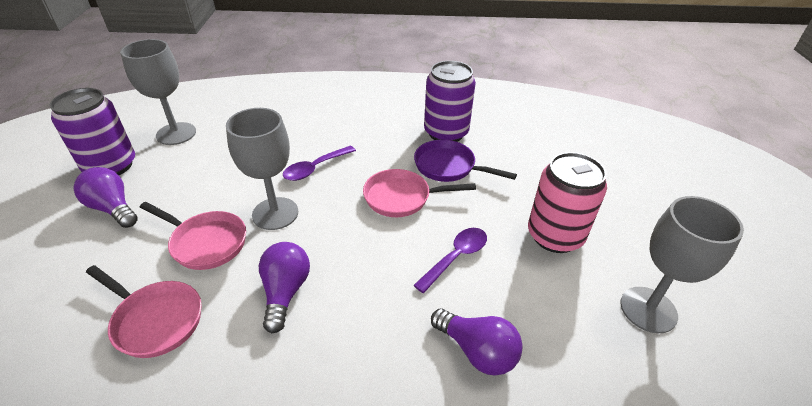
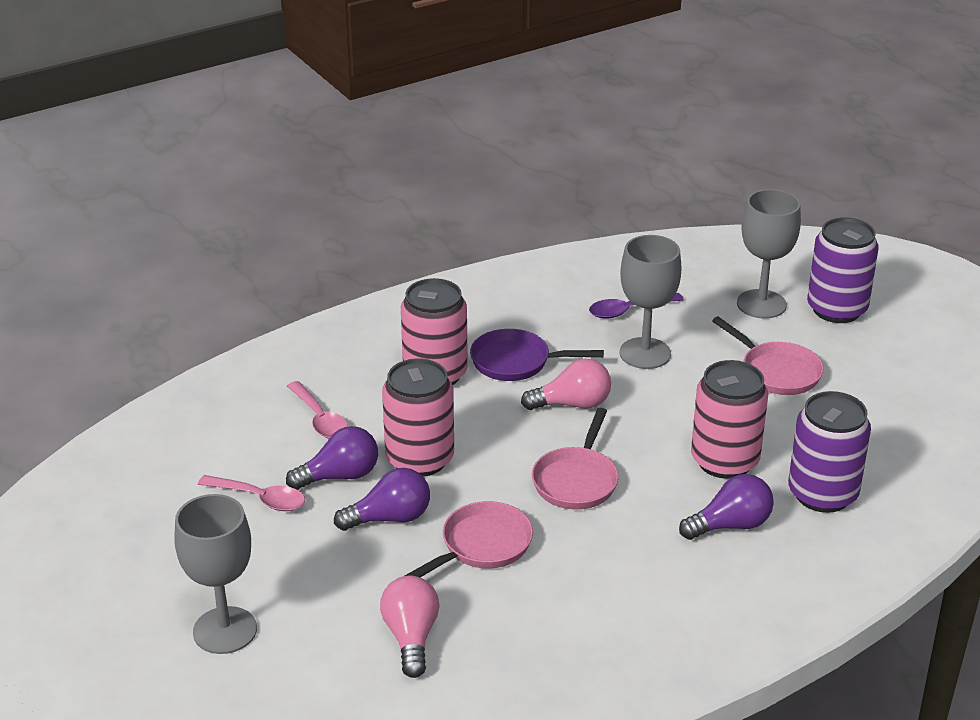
pink can: 1 -> 3
pink light bulb: 0 -> 2
pink spoon: 0 -> 2
purple spoon: 2 -> 1

